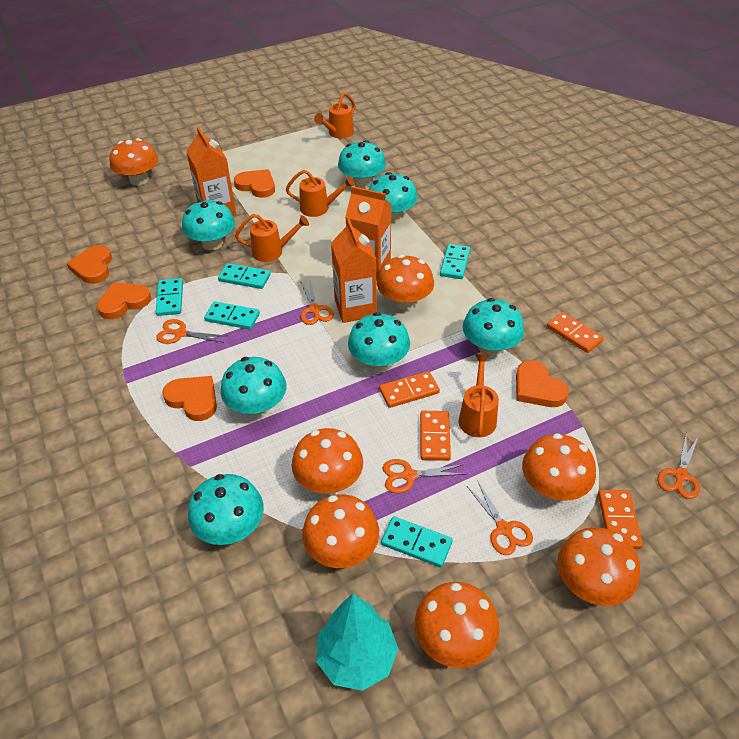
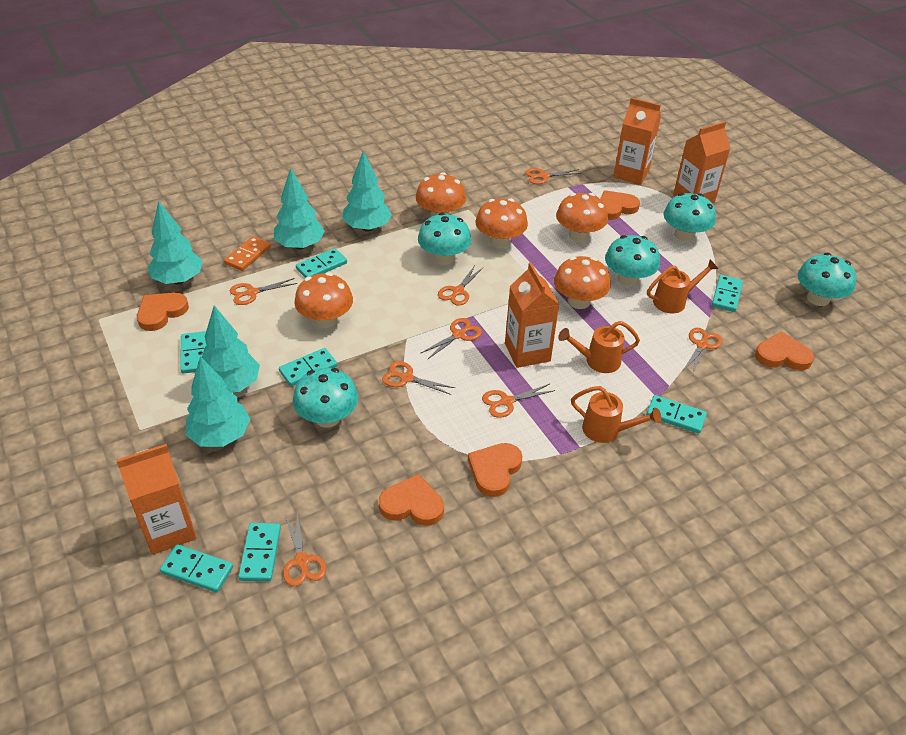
orange carton: 3 -> 4
orange domino: 4 -> 1
orange mushroom: 7 -> 5
orange scissors: 5 -> 8
orange watering can: 4 -> 3
turquoise domino: 5 -> 7
turquoise mushroom: 7 -> 5
turquoise tree: 1 -> 5

